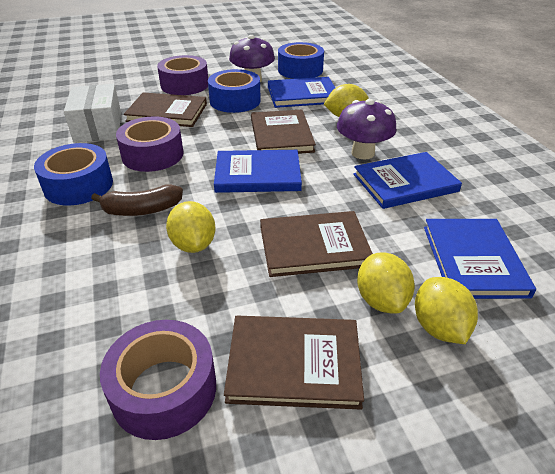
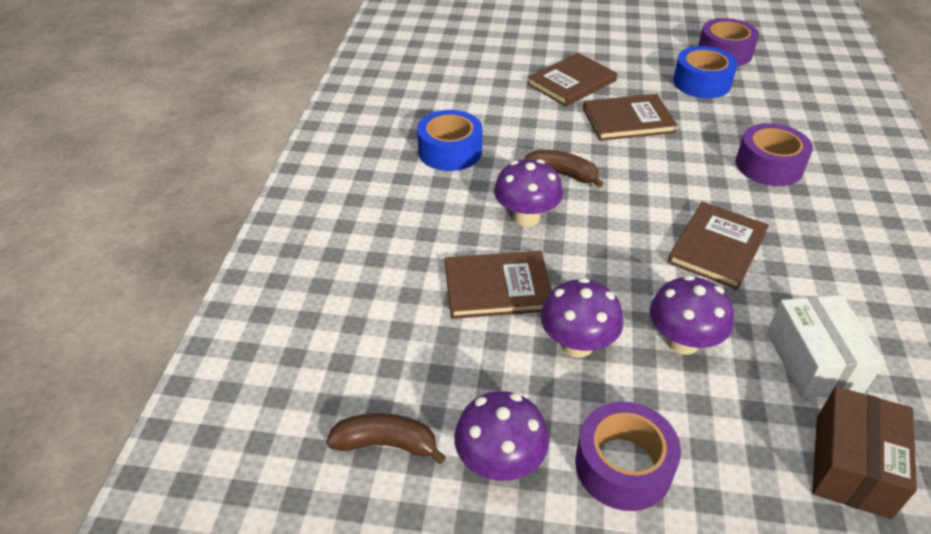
blue book: 4 -> 0
blue tape: 3 -> 2
brown banana: 1 -> 2
brown box: 0 -> 1
purple mushroom: 2 -> 4
yellow lemon: 4 -> 0

